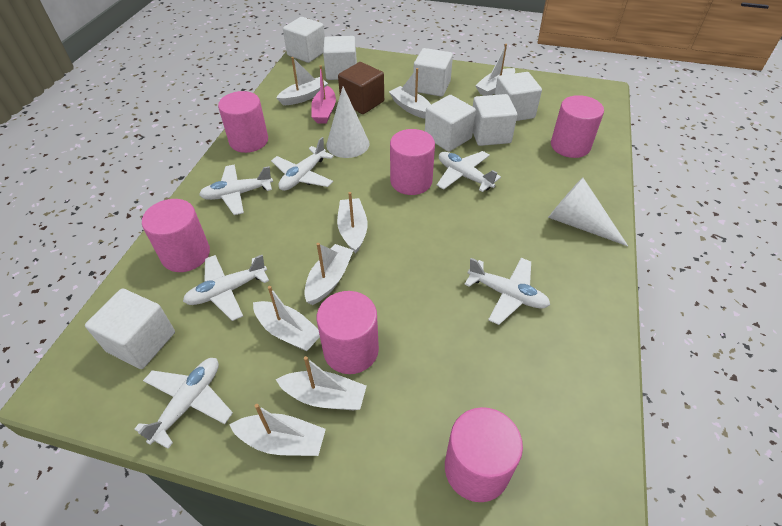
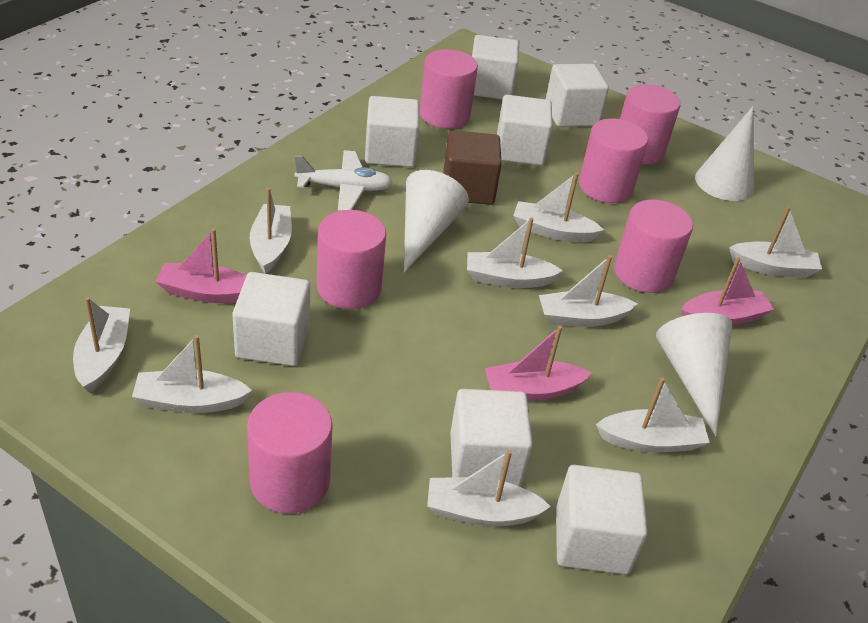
pink boat: 1 -> 3
white boat: 8 -> 9
white cone: 2 -> 3
white plane: 6 -> 1

